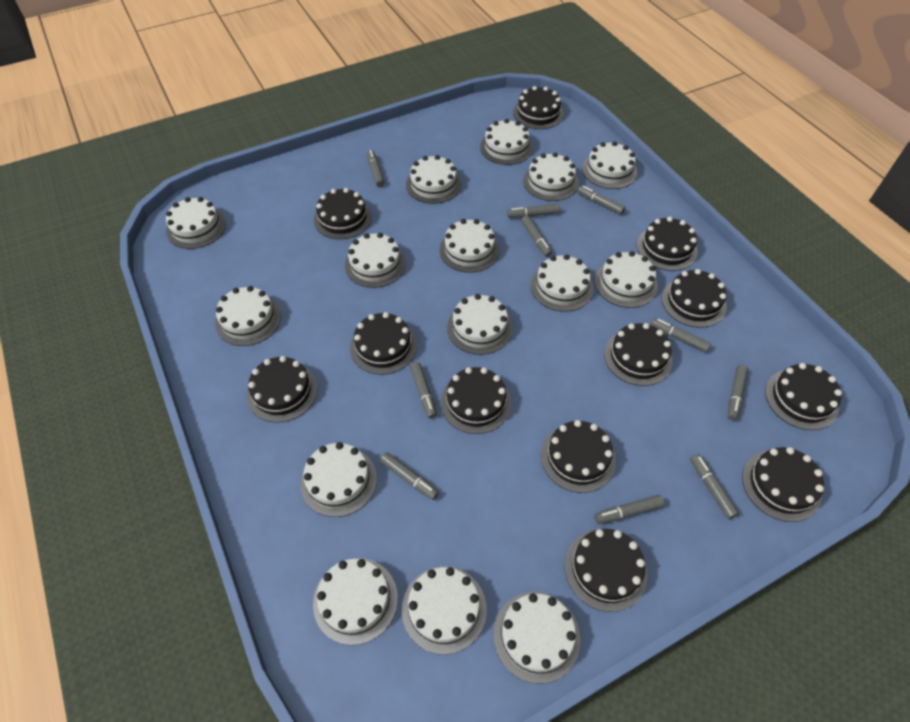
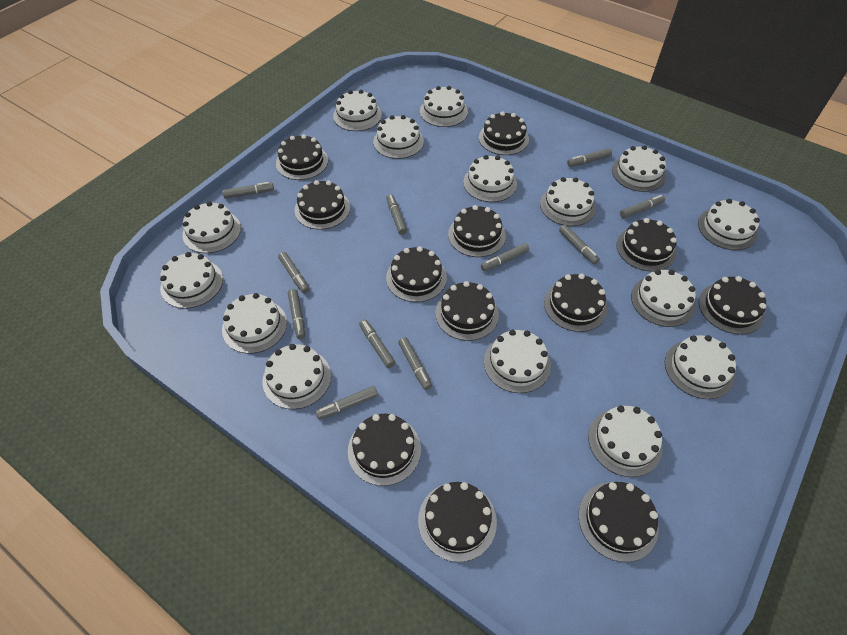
grey marker: 10 -> 11

